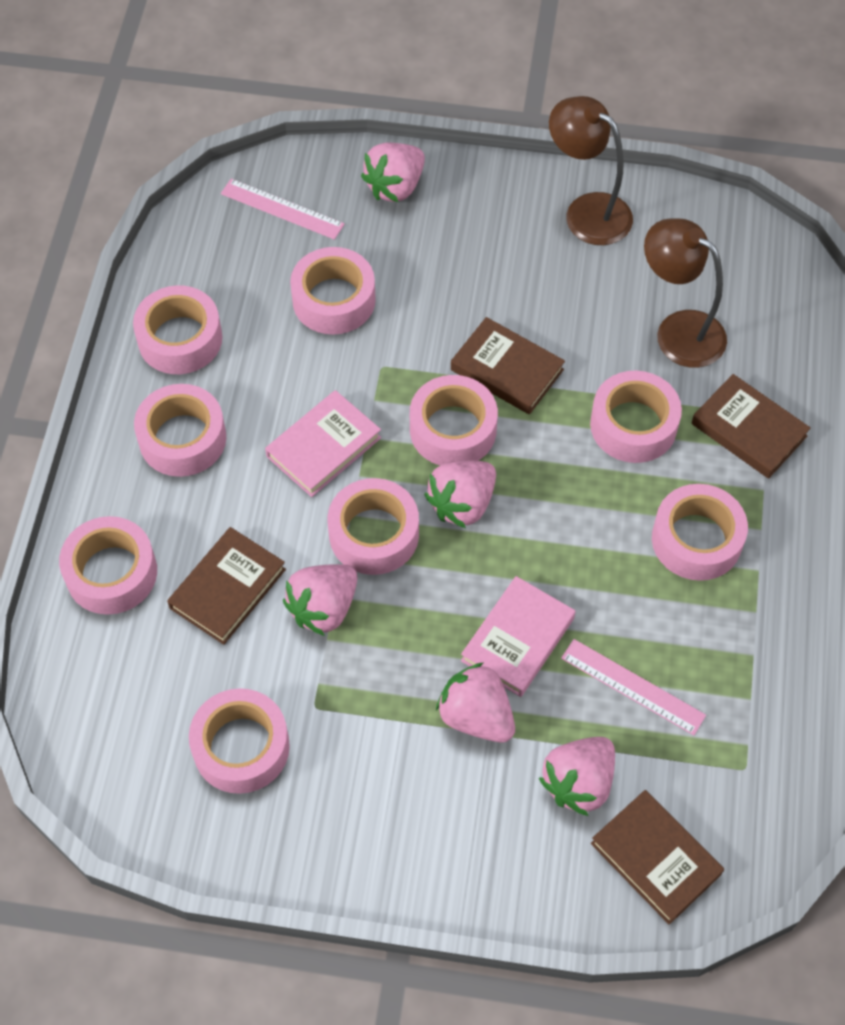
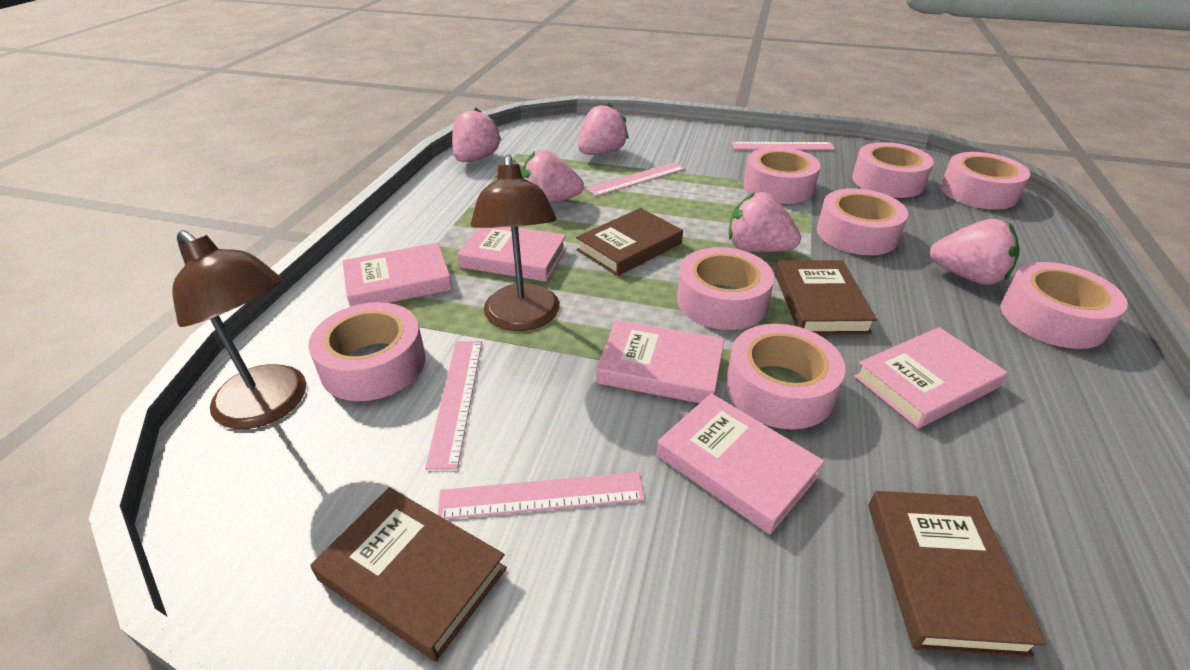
pink book: 2 -> 5
pink ruler: 2 -> 4
pink tape: 9 -> 8

